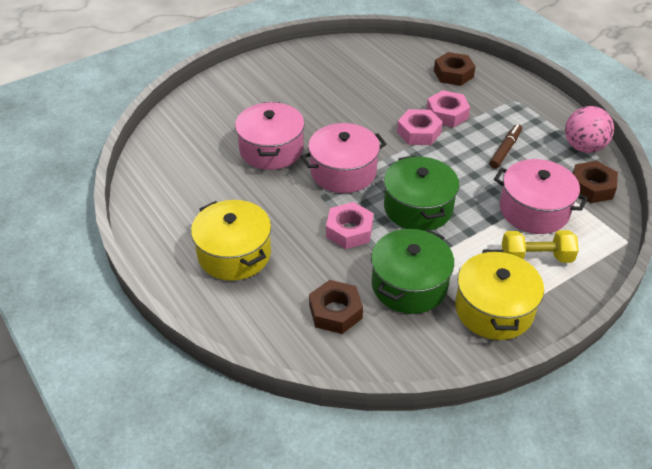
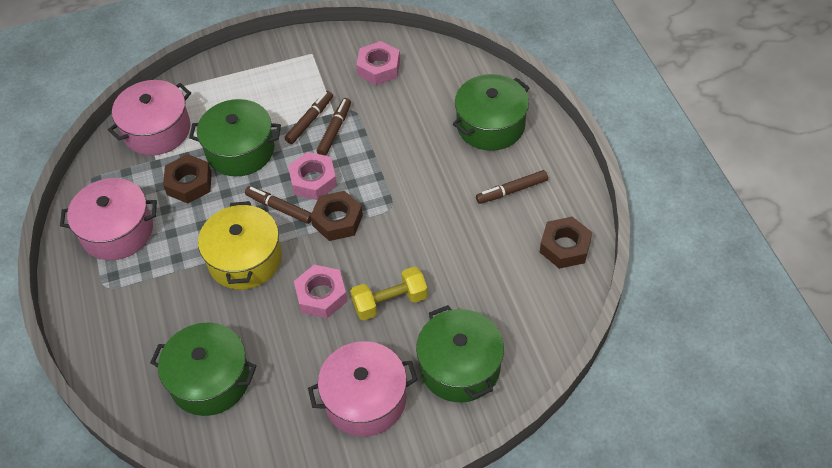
brown marker: 1 -> 4
green pot: 2 -> 4
pink ball: 1 -> 0
yellow pot: 2 -> 1

